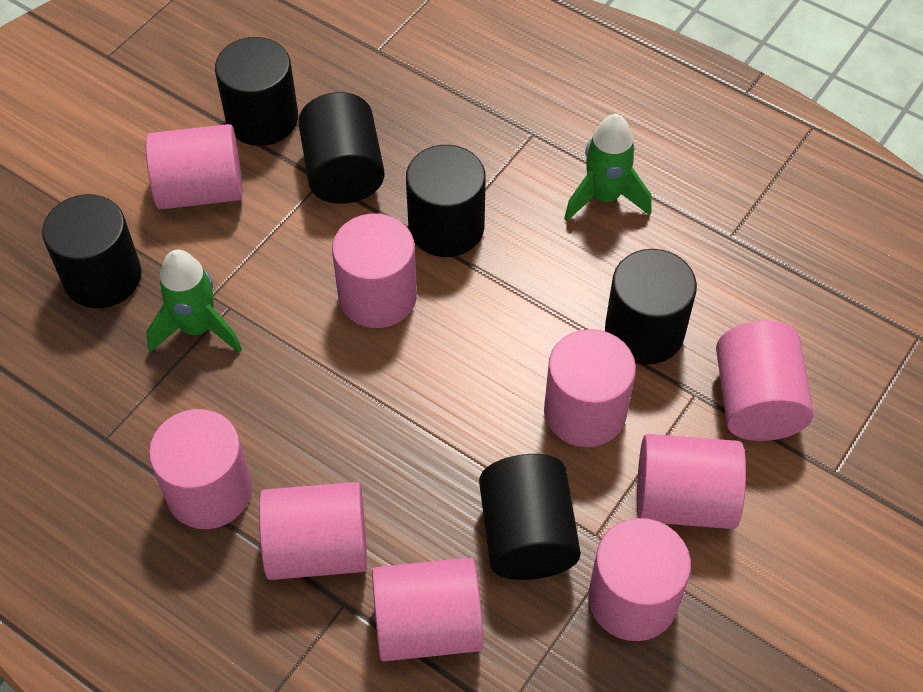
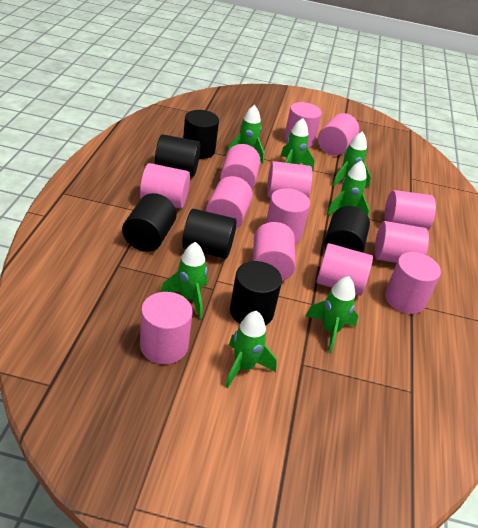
green rocket: 2 -> 7
pink cylinder: 9 -> 13

